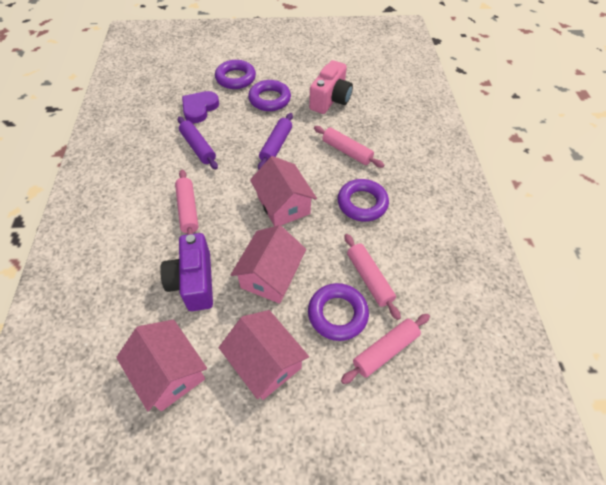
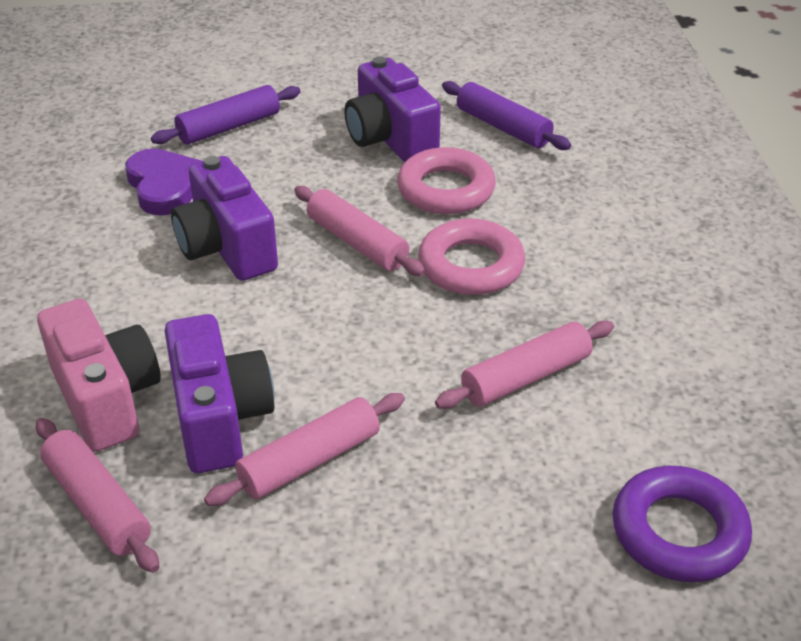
pink house: 4 -> 0
pink ring: 0 -> 2
purple camera: 1 -> 3
purple ring: 4 -> 1

